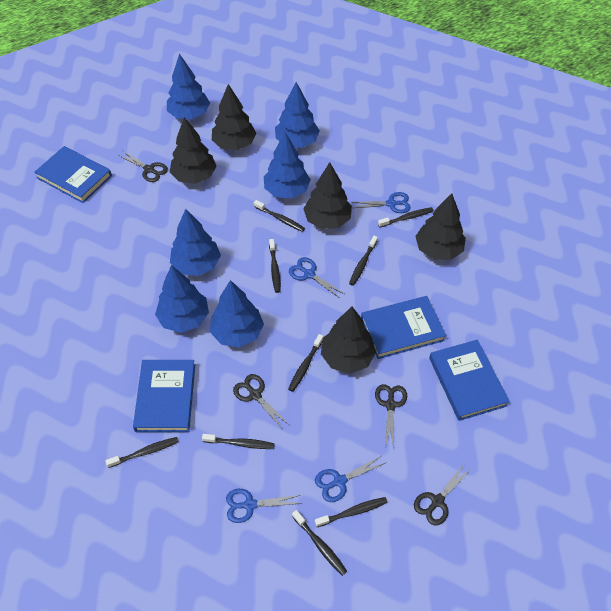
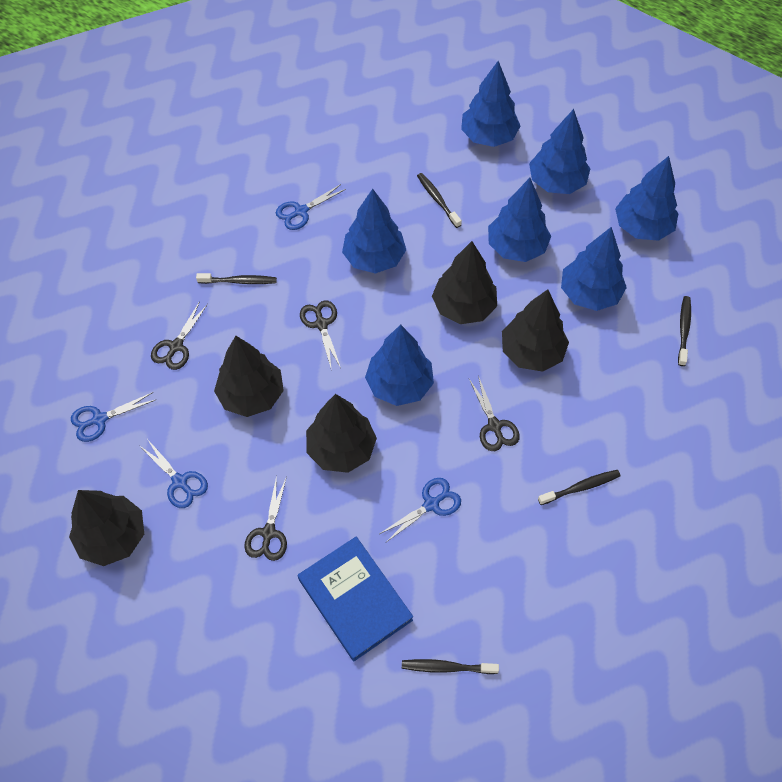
black toothbrush: 9 -> 5
blue book: 4 -> 1
blue tree: 6 -> 7

